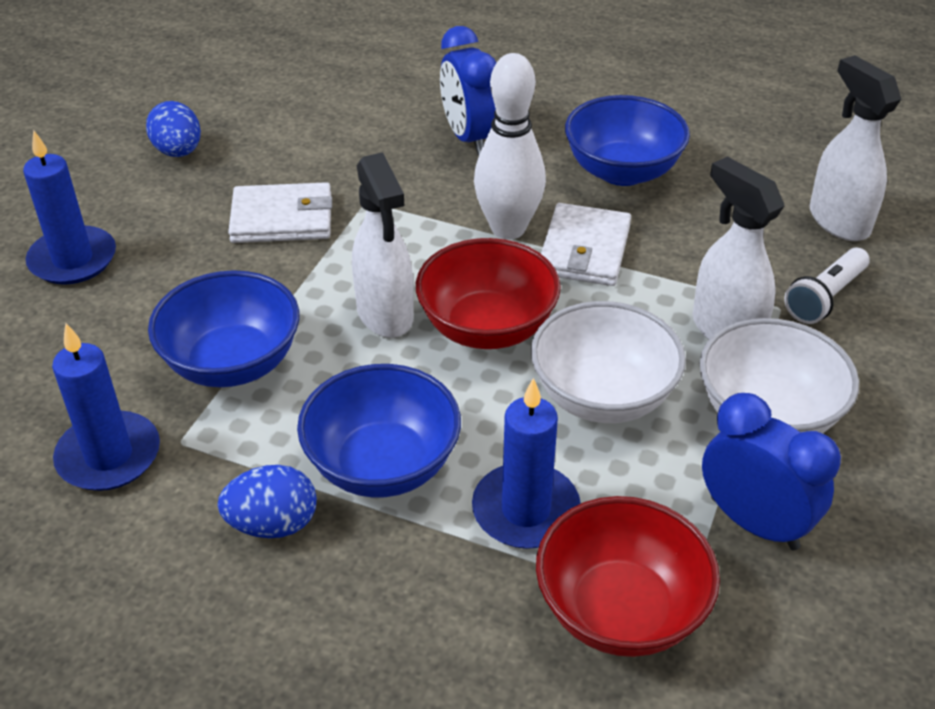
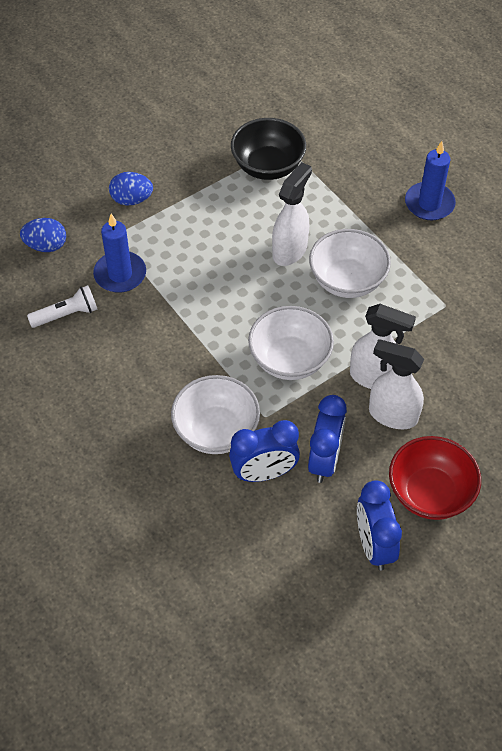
black bowl: 0 -> 1
blue bowl: 3 -> 0
blue candle: 3 -> 2
blue clock: 2 -> 3
red bowl: 2 -> 1
white bowl: 2 -> 3
white bowling pin: 1 -> 0
white wallet: 2 -> 0

